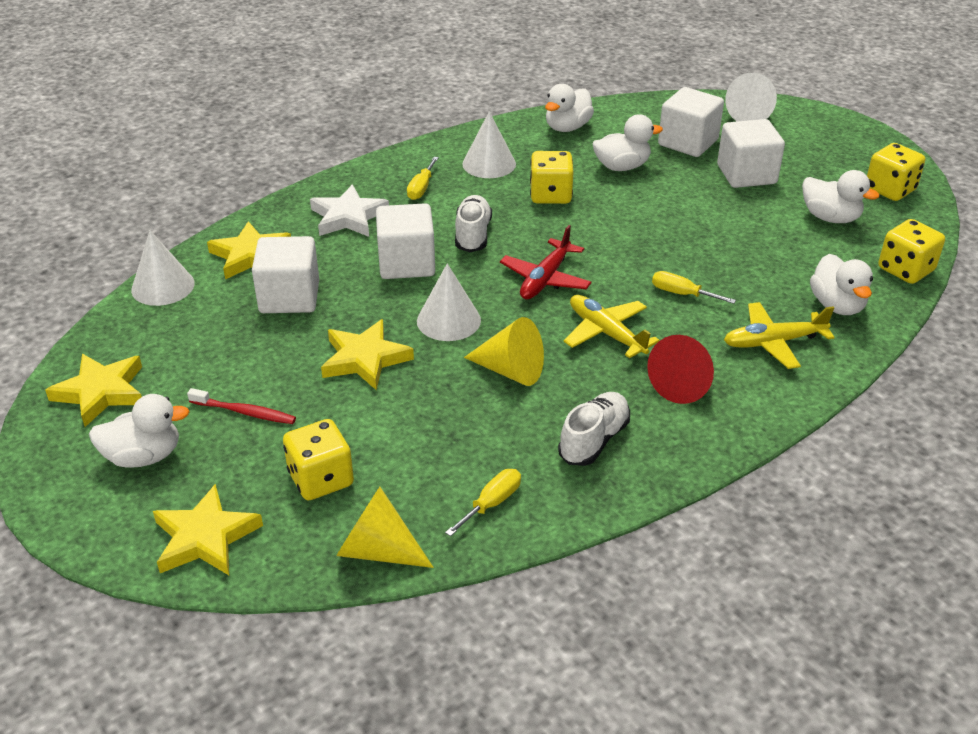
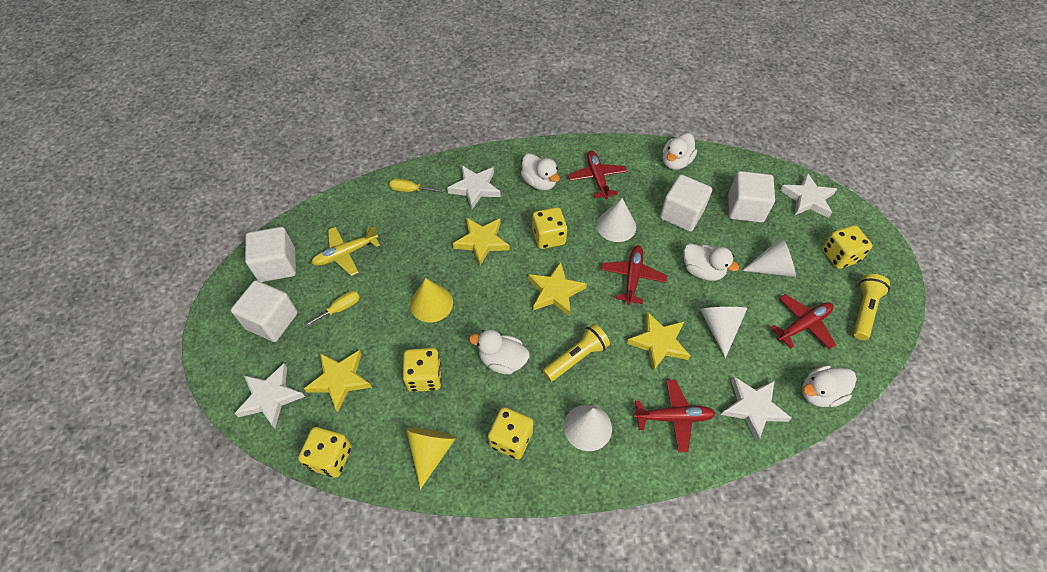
red cone: 1 -> 0
red plane: 1 -> 4
red toothbrush: 1 -> 0
white shoe: 2 -> 0
white star: 1 -> 4
yellow dice: 4 -> 5
yellow flashlight: 0 -> 2
yellow plane: 2 -> 1
yellow screwdriver: 3 -> 2

